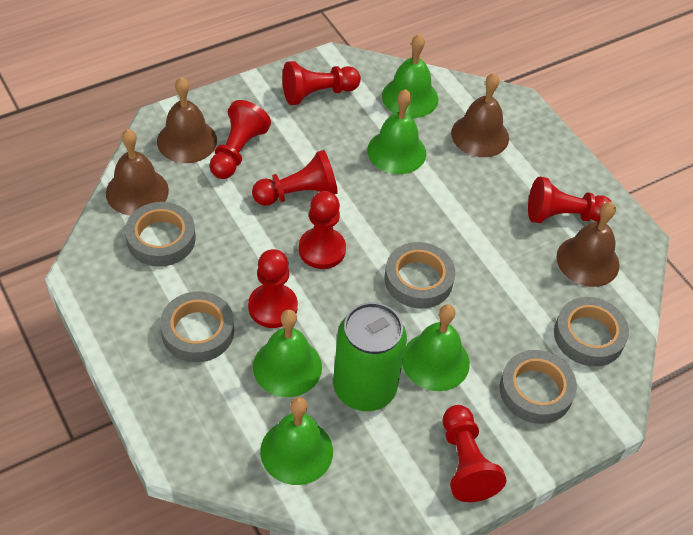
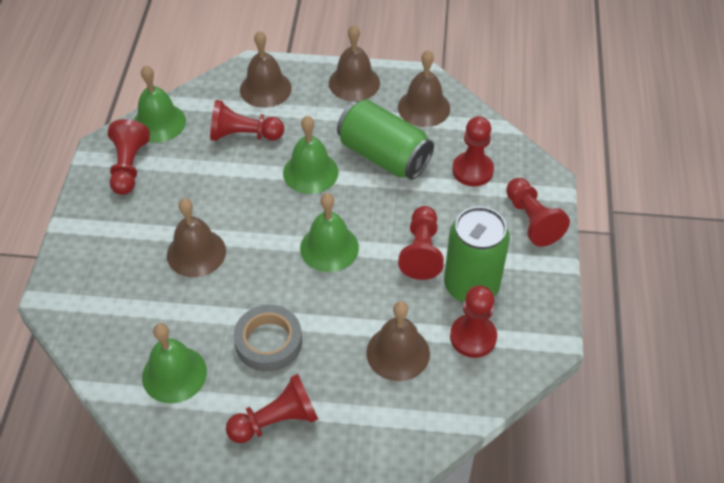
brown bell: 4 -> 5
green bell: 5 -> 4
green can: 1 -> 2
grey tape: 5 -> 1

